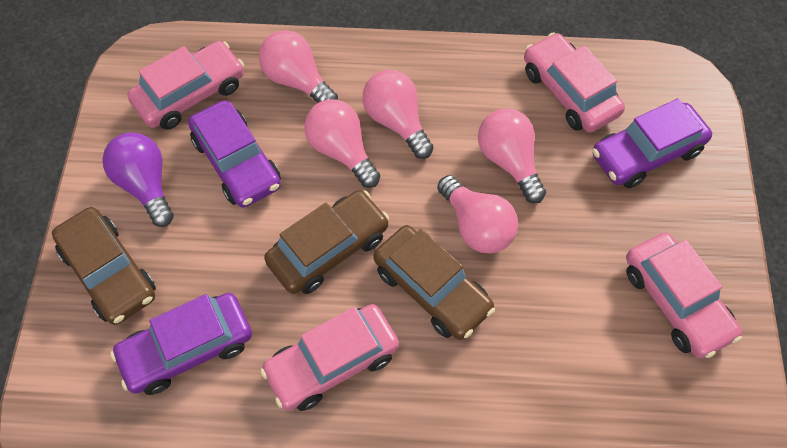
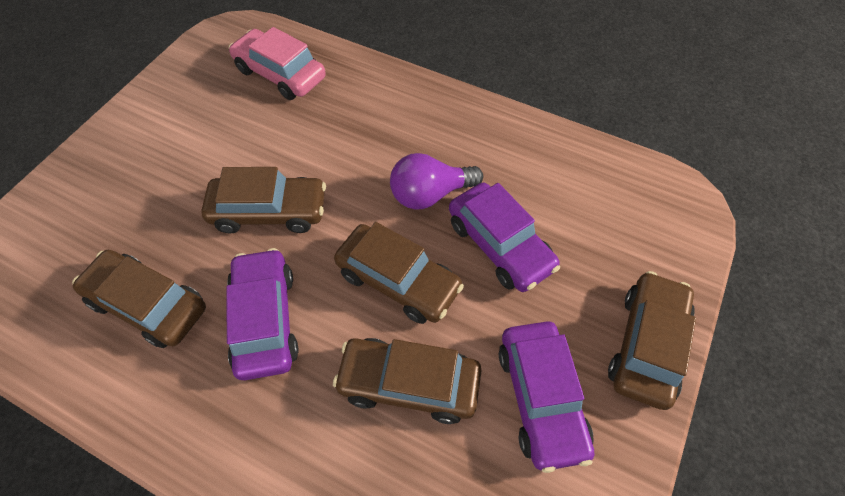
brown car: 3 -> 5
pink car: 4 -> 1
pink light bulb: 5 -> 0

